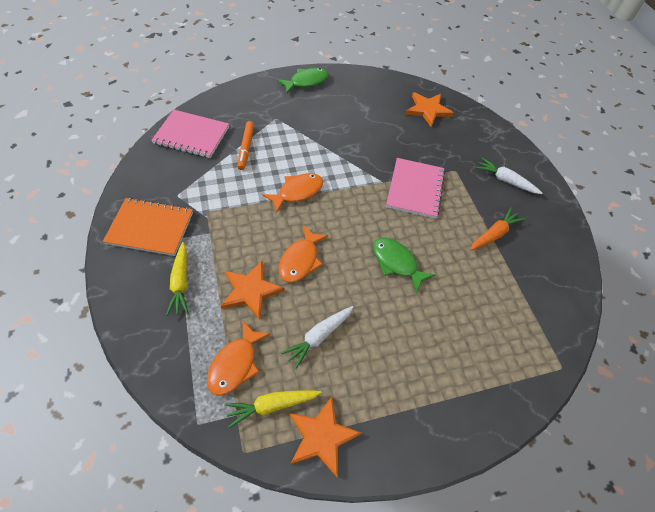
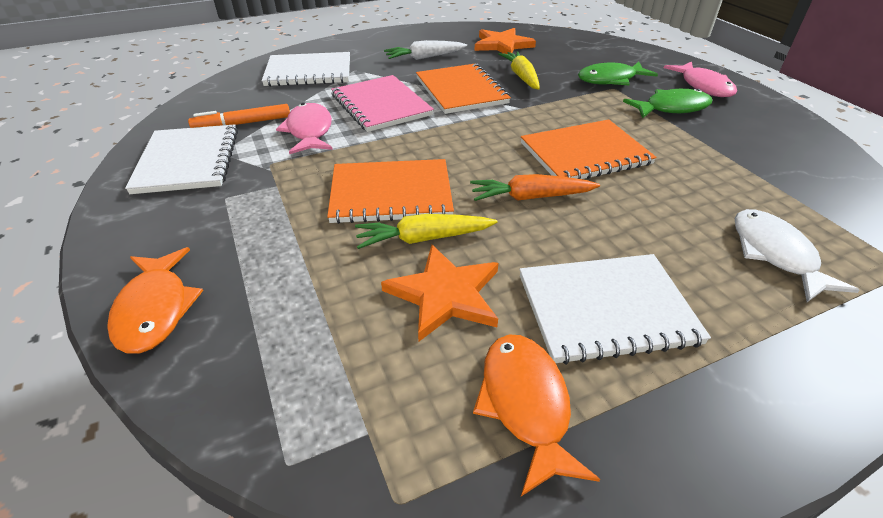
orange fish: 3 -> 2
orange notebook: 1 -> 3
orange star: 3 -> 2
pink fish: 0 -> 2
pink notebook: 2 -> 1
white carrot: 2 -> 1
white fish: 0 -> 1
white notebook: 0 -> 3

